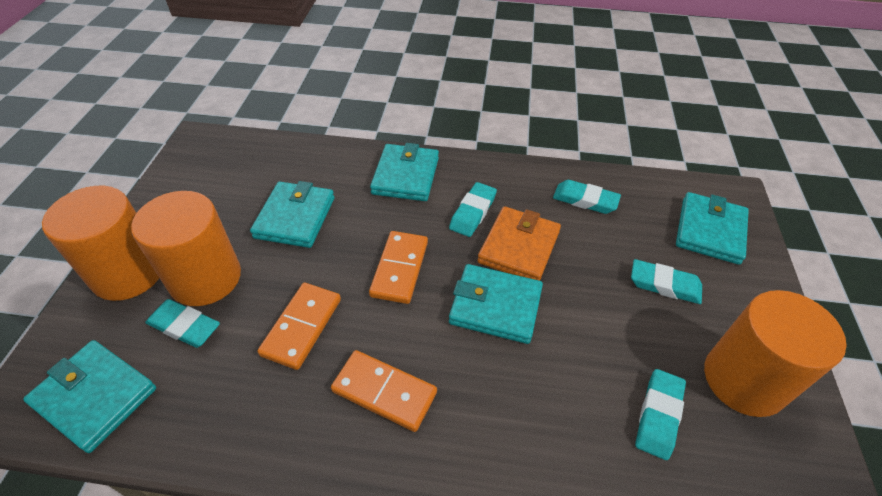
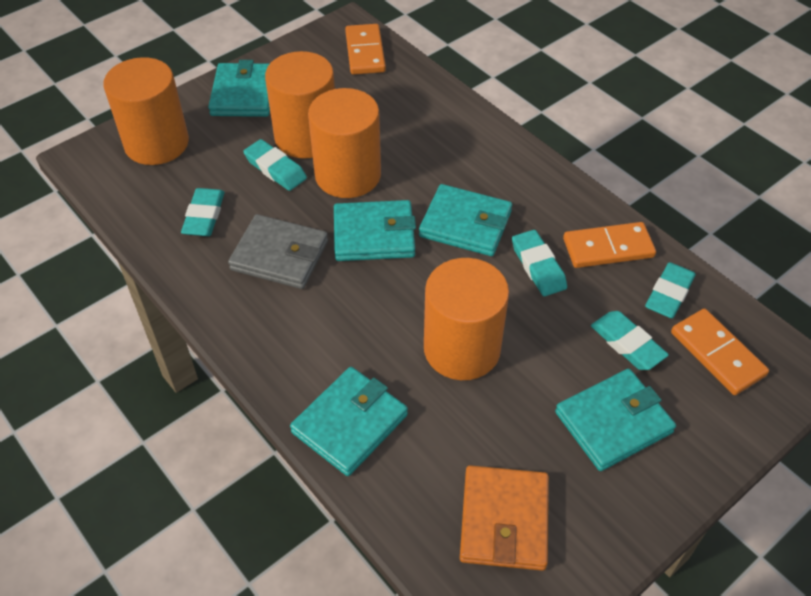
grey wallet: 0 -> 1
orange cylinder: 3 -> 4

